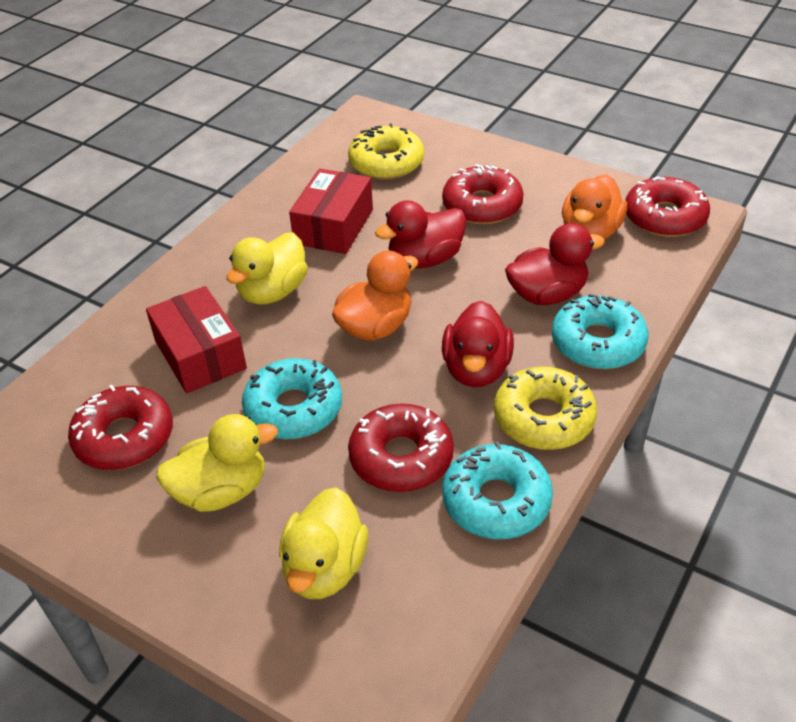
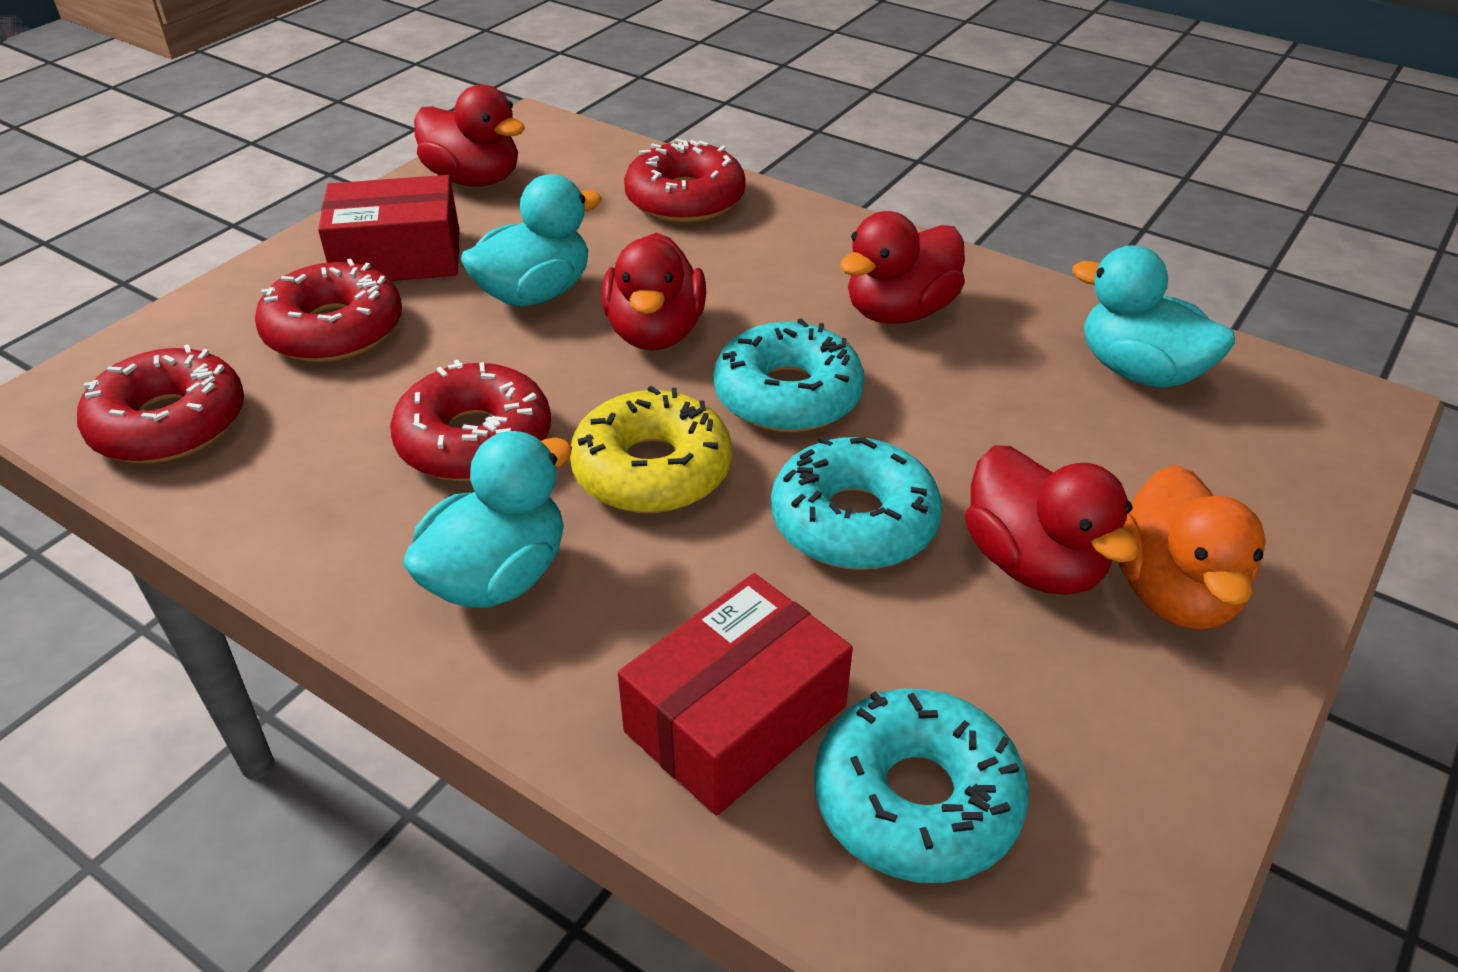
orange duck: 2 -> 1
red duck: 3 -> 4
turquoise duck: 0 -> 3
yellow donut: 2 -> 1
yellow duck: 3 -> 0

